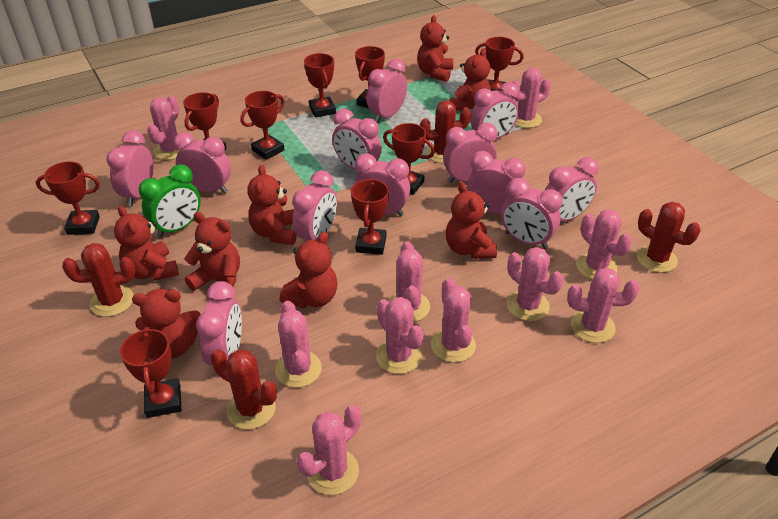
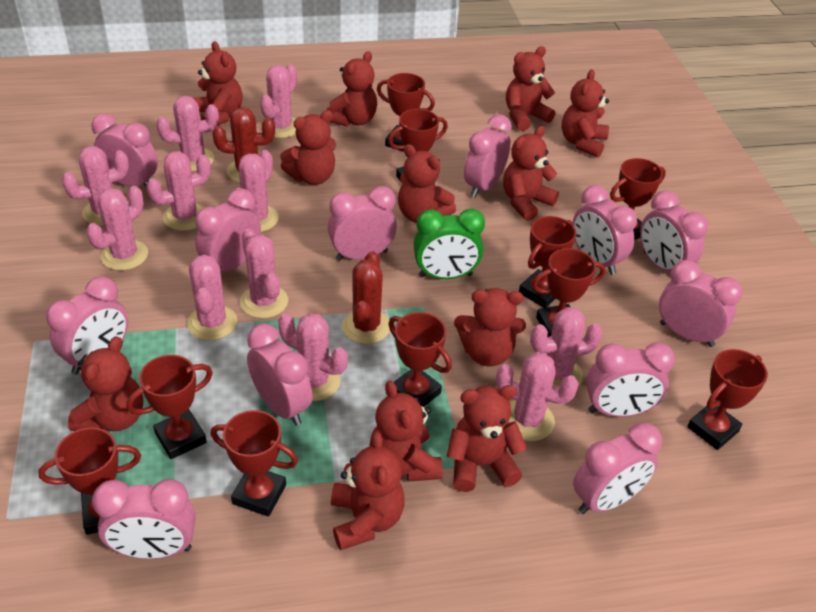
pink cactus: 10 -> 11
red cactus: 4 -> 2
red teddy bear: 8 -> 12
red trophy: 9 -> 10

